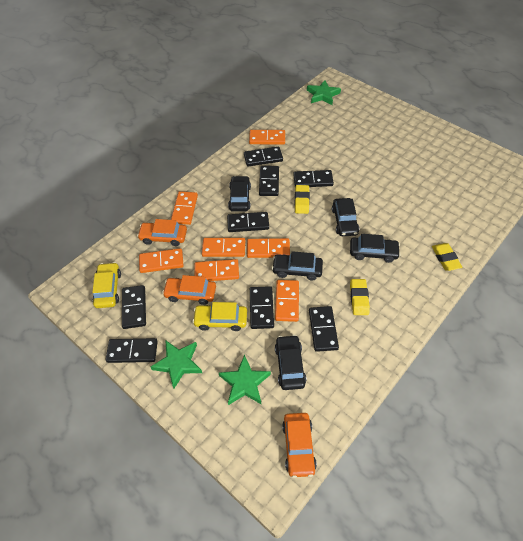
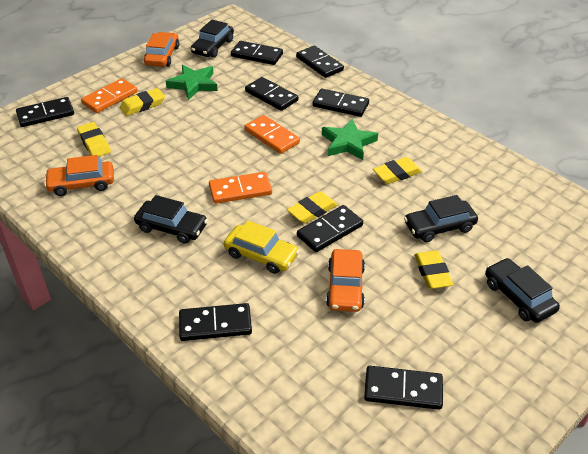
black car: 5 -> 4
green star: 3 -> 2
orange domino: 7 -> 3
yellow car: 2 -> 1
yellow eraser: 3 -> 5

